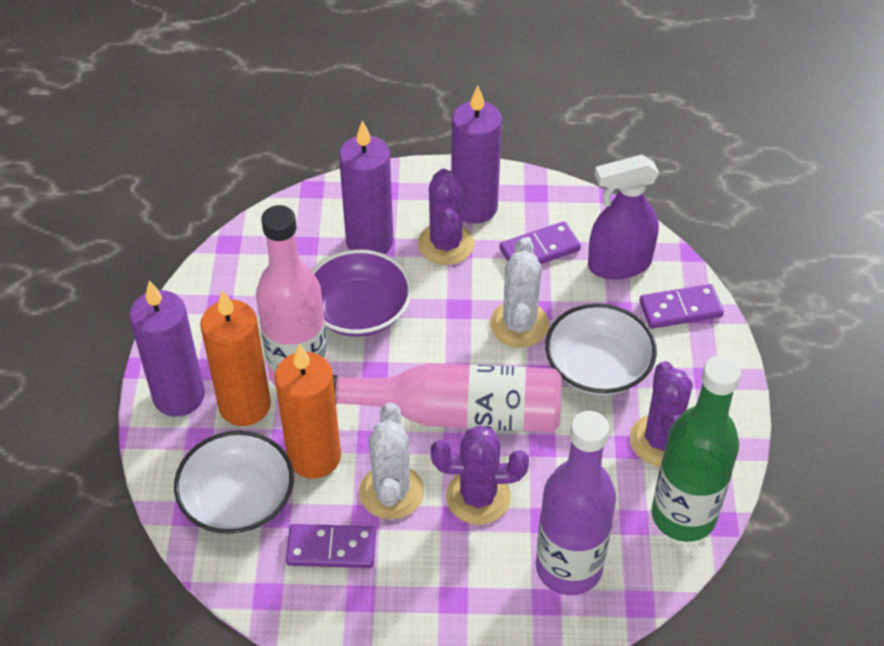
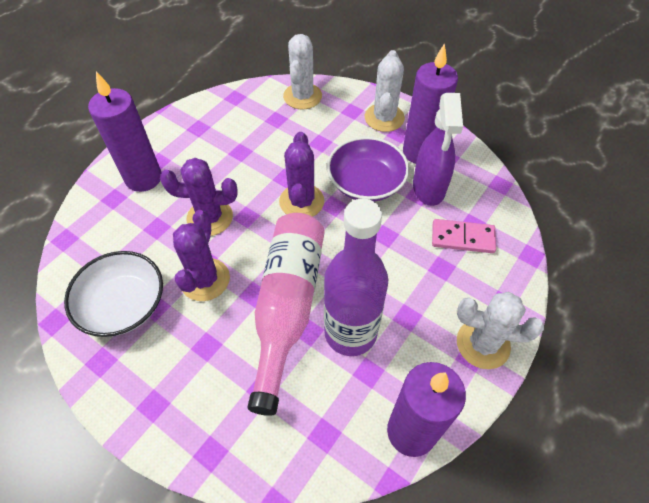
green bottle: 1 -> 0
orange candle: 2 -> 0
pink bottle: 2 -> 1
pink domino: 0 -> 1
purple domino: 3 -> 0
white bowl: 2 -> 1
white cactus: 2 -> 3

